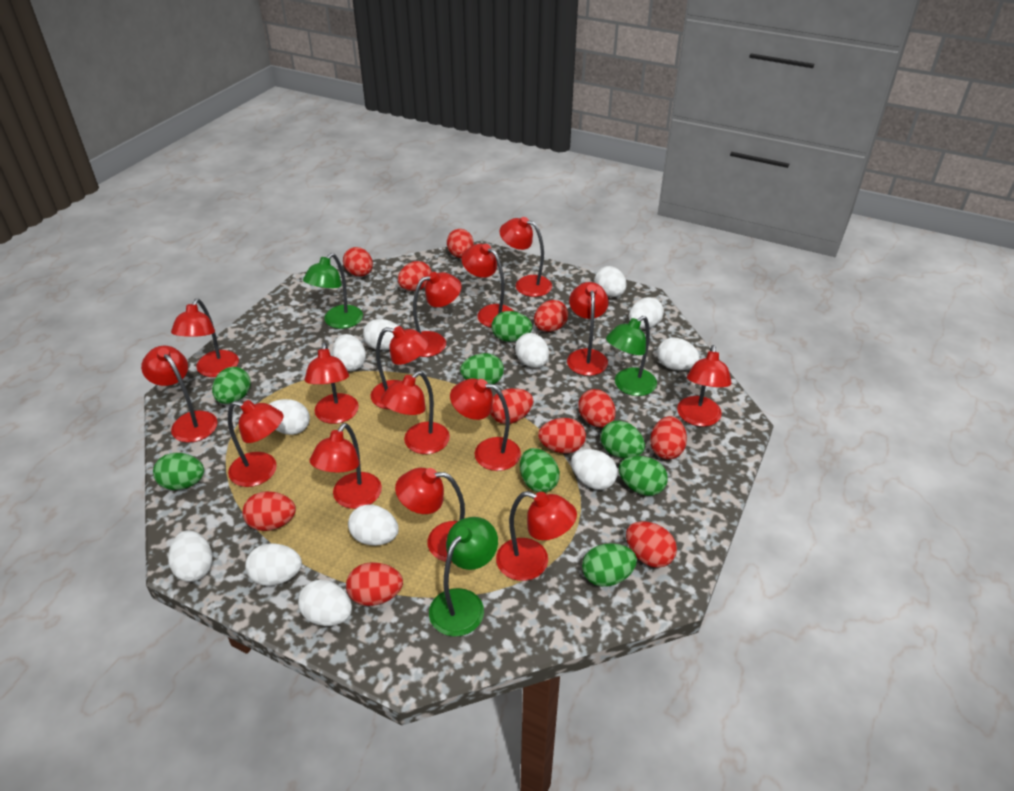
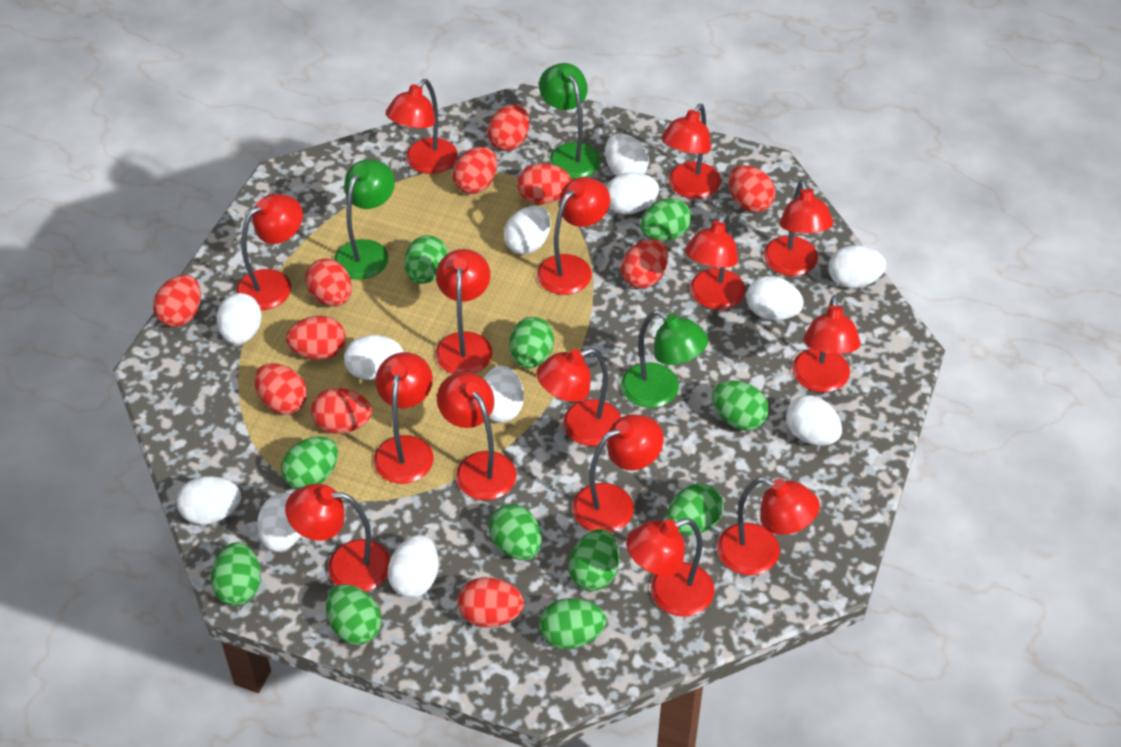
green egg: 8 -> 11

